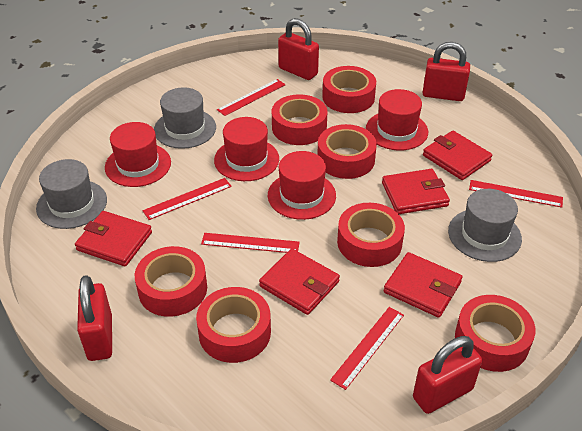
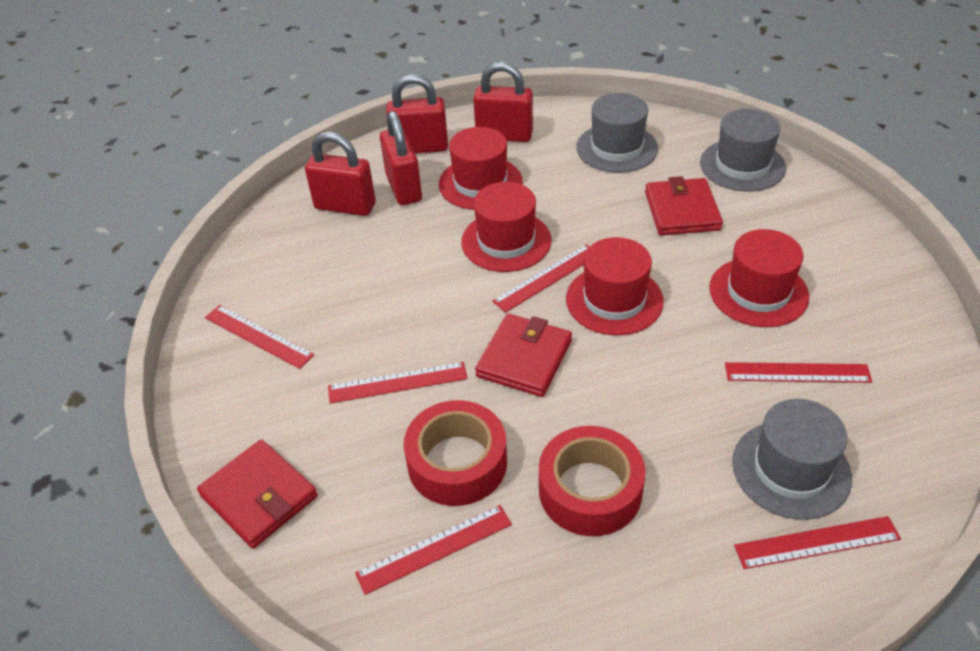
red ruler: 5 -> 6
red tape: 7 -> 2
red wallet: 5 -> 3

